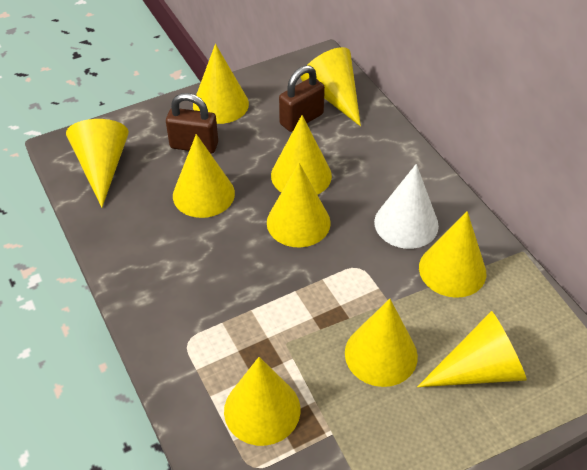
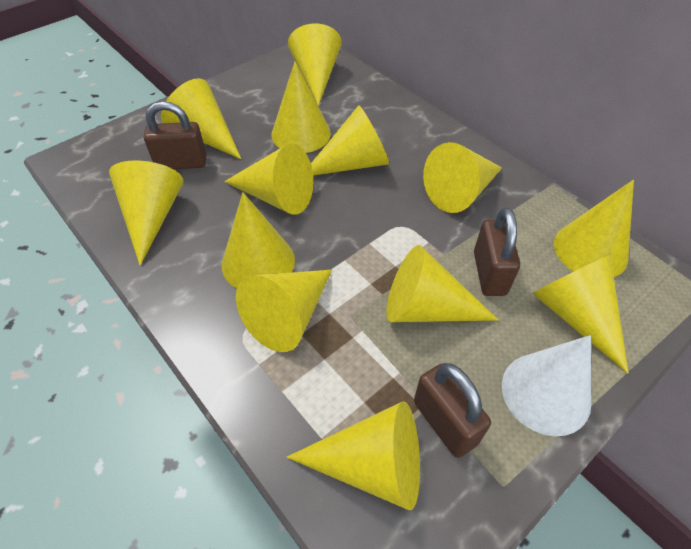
brown padlock: 2 -> 3
yellow cone: 10 -> 13

